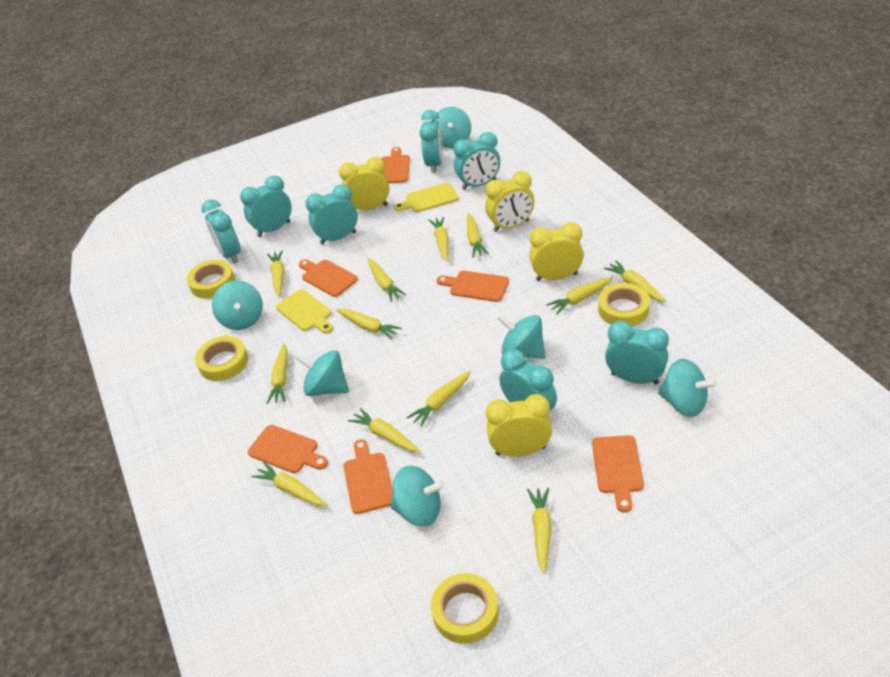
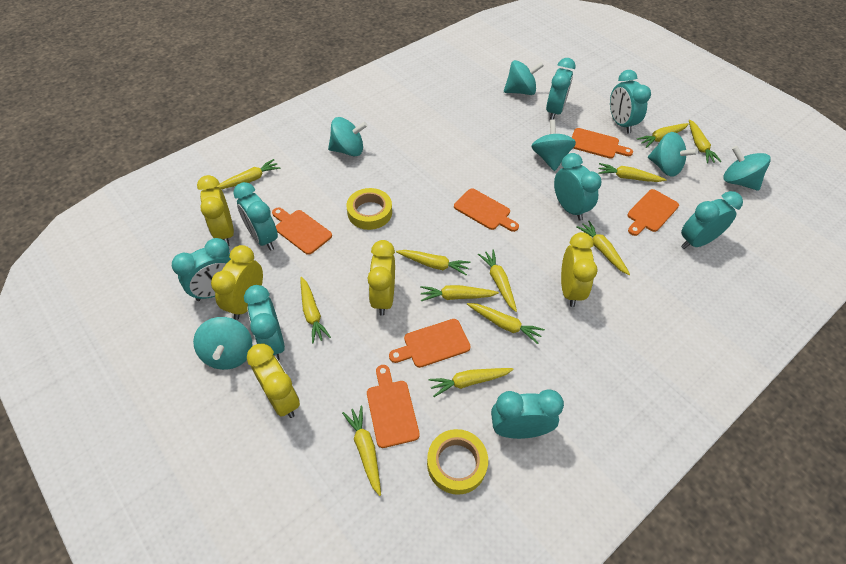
turquoise clock: 7 -> 8
yellow clock: 4 -> 5
yellow cutting board: 2 -> 0
yellow tape: 4 -> 2

